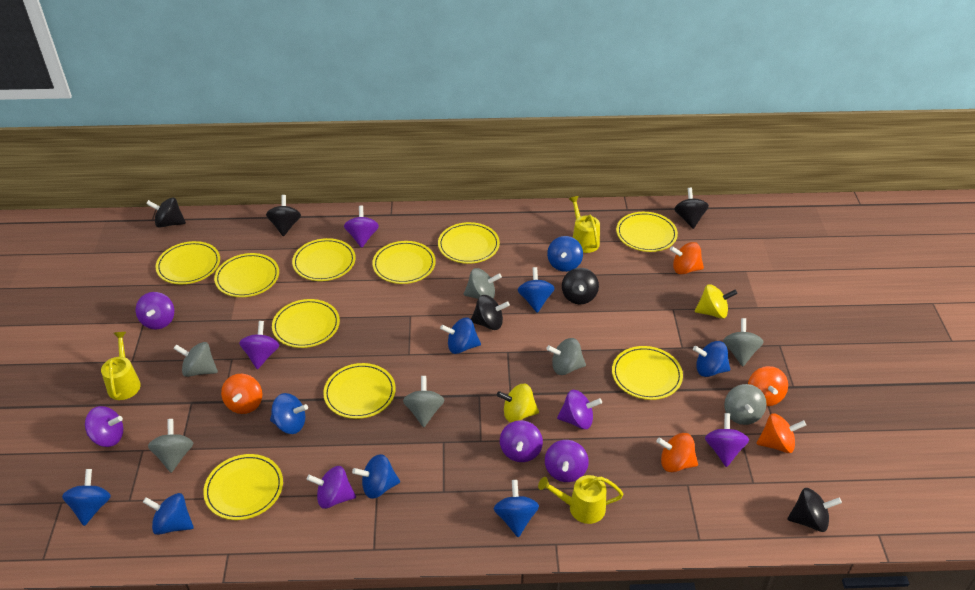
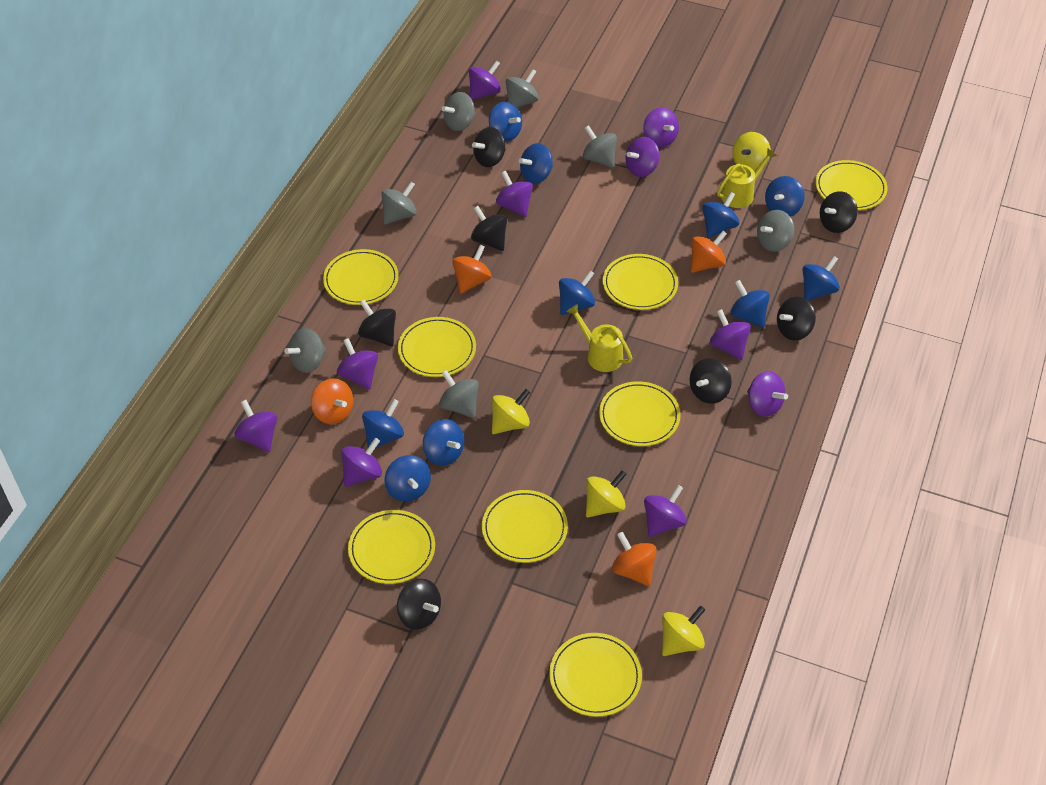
black spinning top: 6 -> 7
blue spinning top: 9 -> 10
orange spinning top: 5 -> 4
purple spinning top: 9 -> 10
yellow plate: 10 -> 8
yellow spinning top: 2 -> 4
yellow watering can: 3 -> 2

